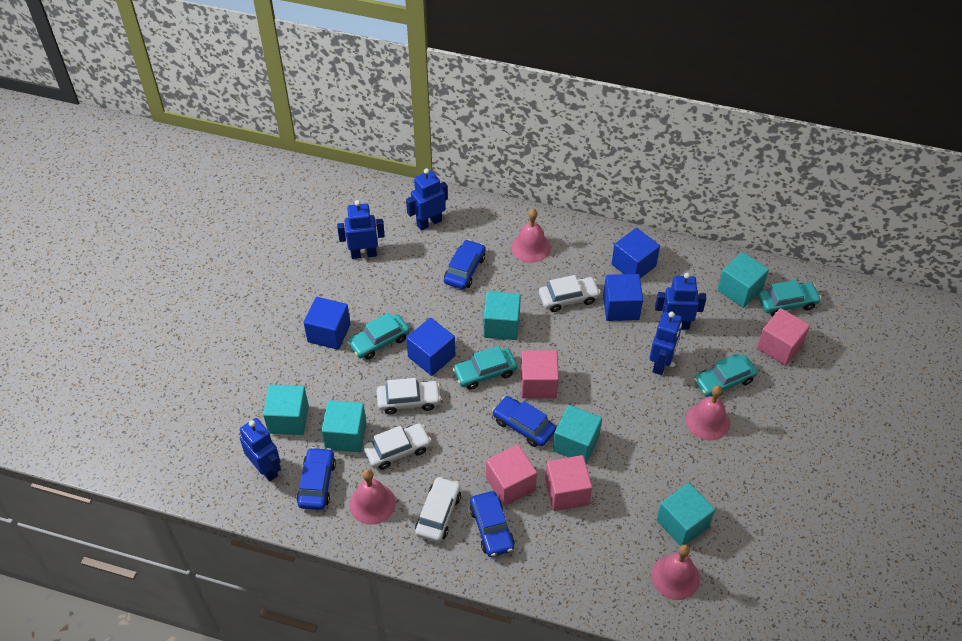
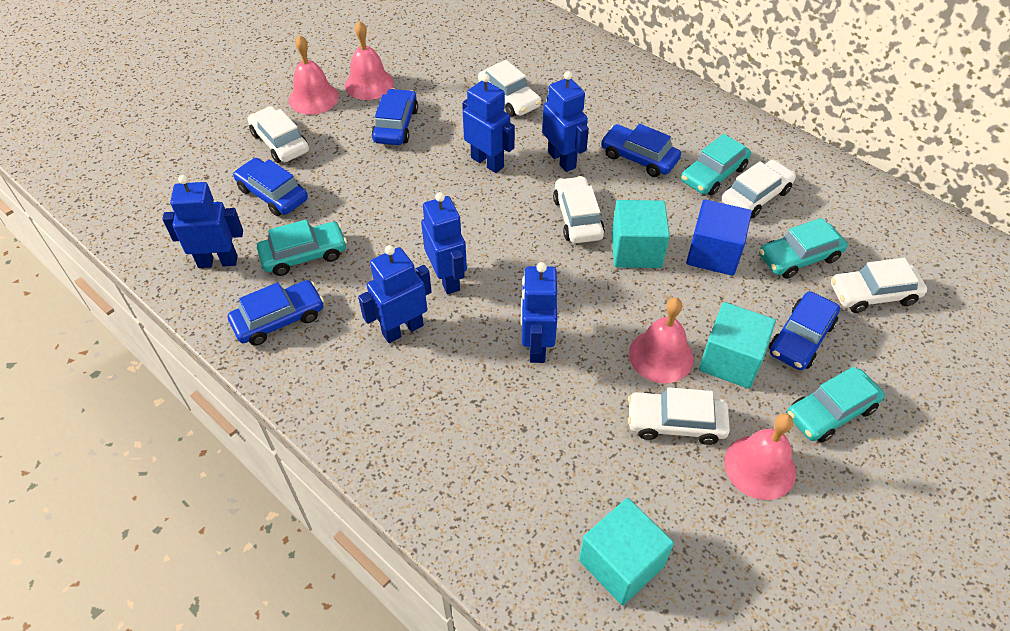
blue car: 4 -> 5
blue cube: 4 -> 1
blue robot: 5 -> 6
pink cube: 4 -> 0
turquoise cube: 6 -> 3
white car: 4 -> 6

